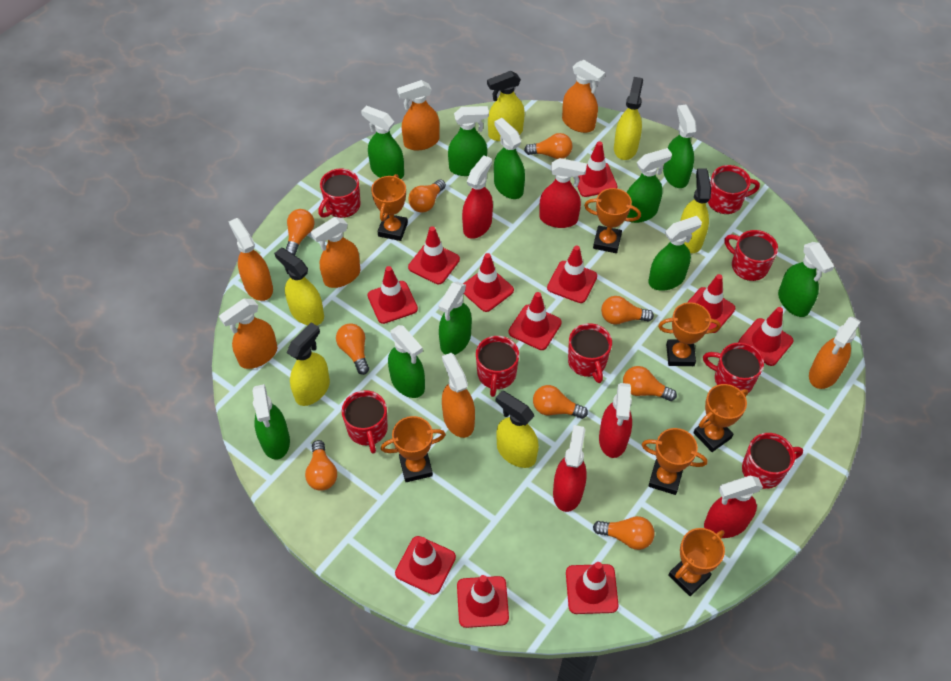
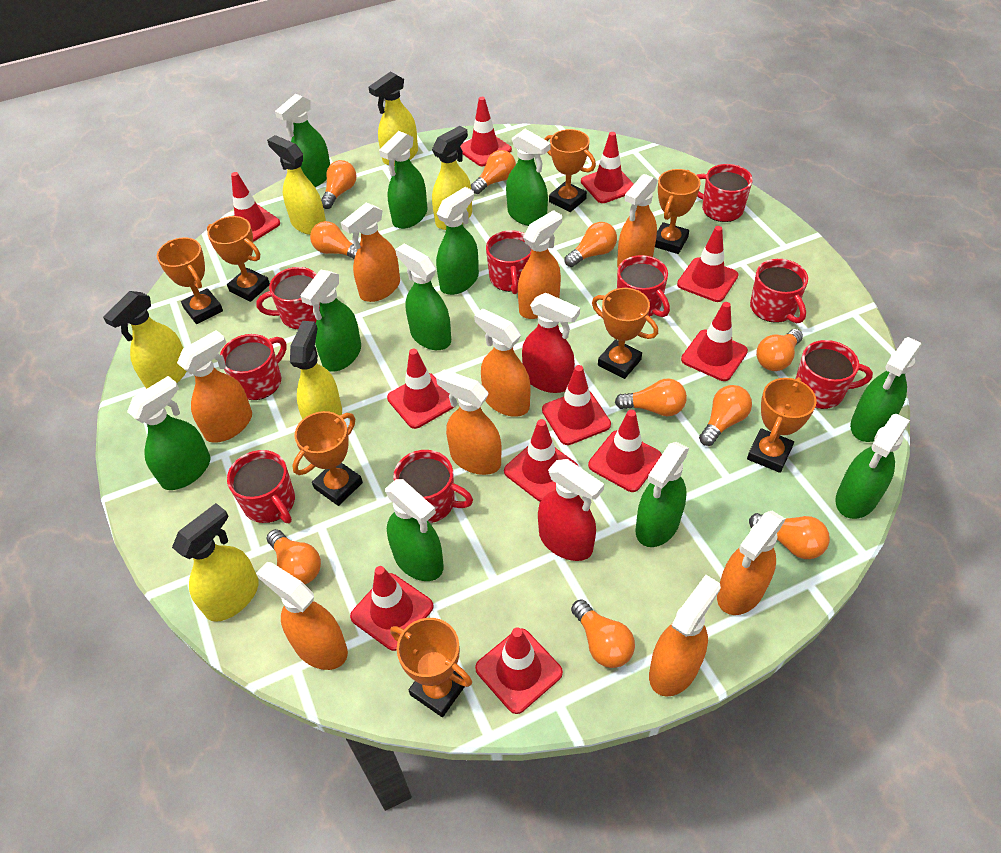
green spray bottle: 10 -> 11
orange light bulb: 9 -> 10
orange spray bottle: 7 -> 9
orange trophy: 7 -> 8
red mug: 8 -> 9
red spray bottle: 5 -> 2

